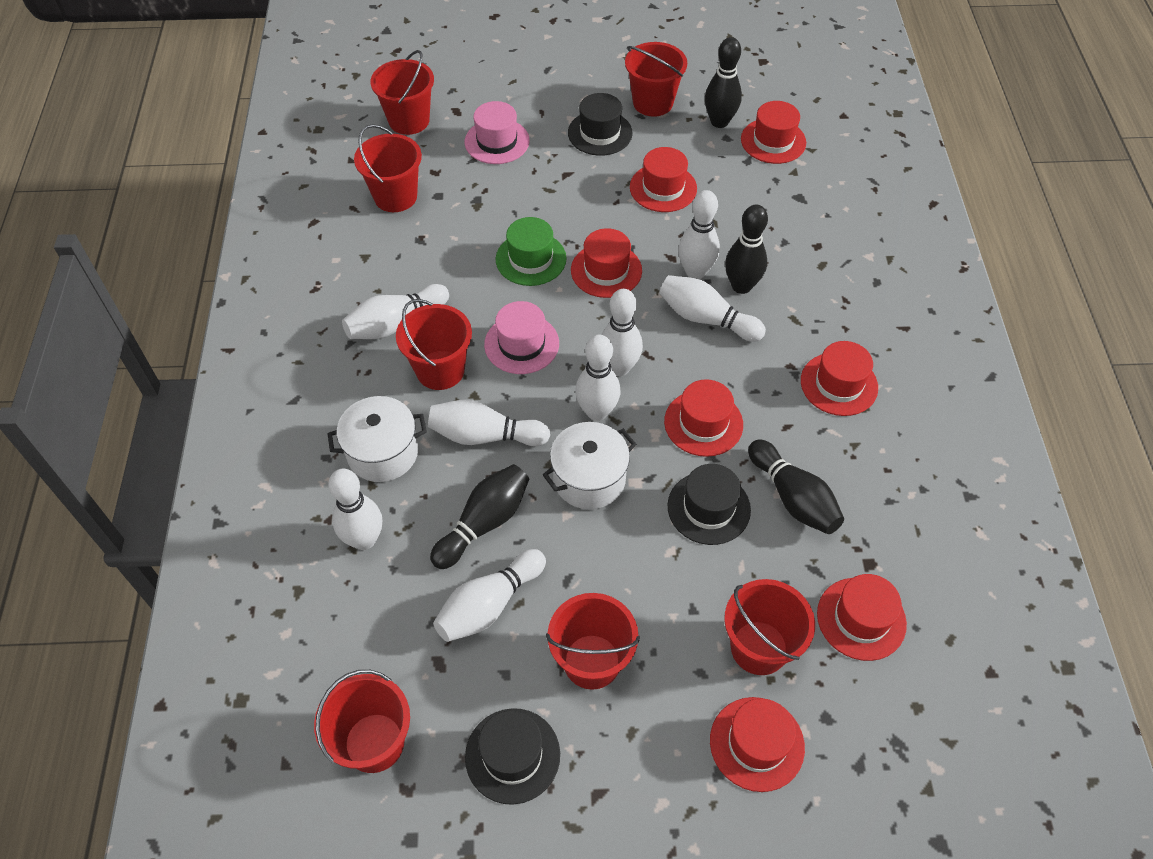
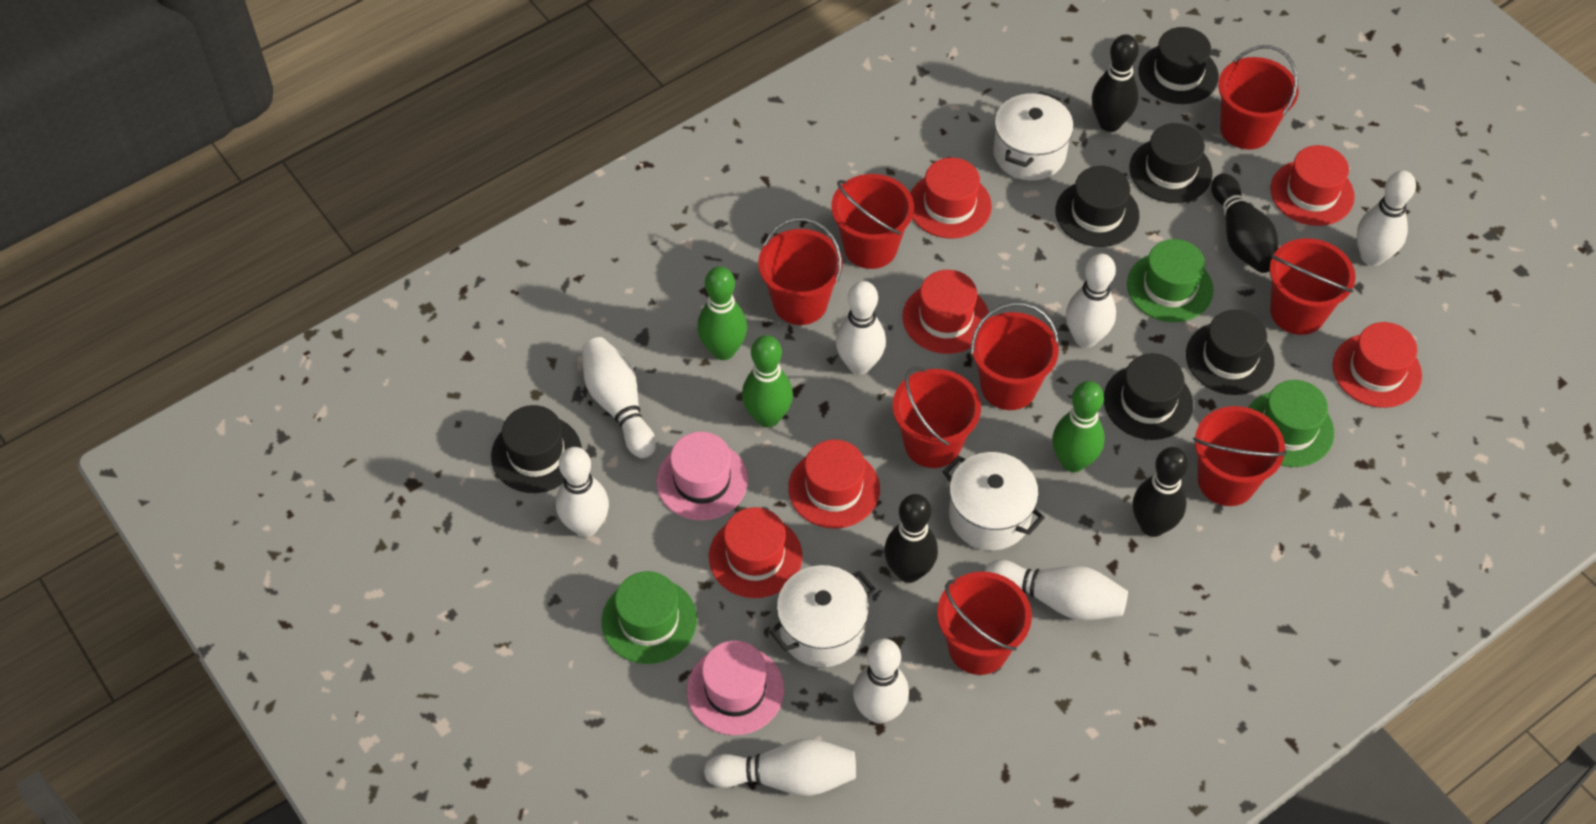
black hat: 3 -> 6
green bowling pin: 0 -> 3
green hat: 1 -> 3
red bucket: 7 -> 8
red hat: 7 -> 6
white pot: 2 -> 3

